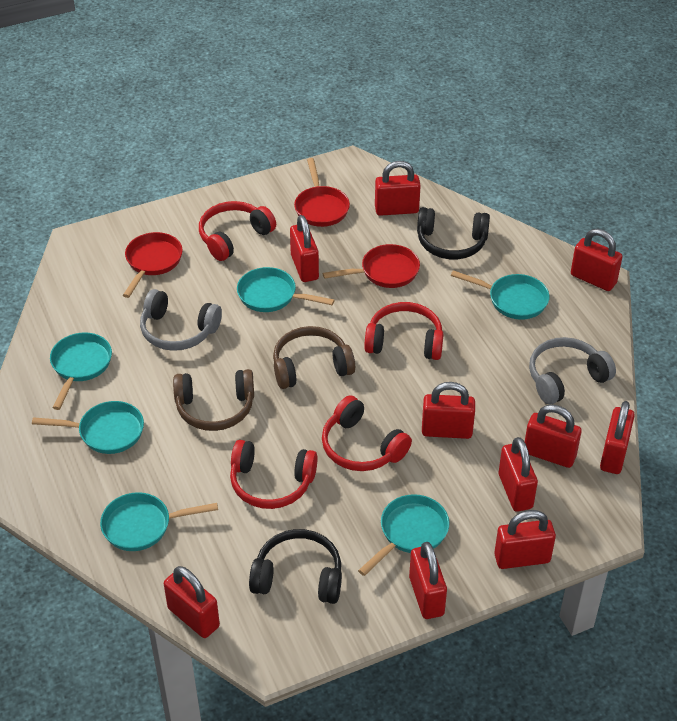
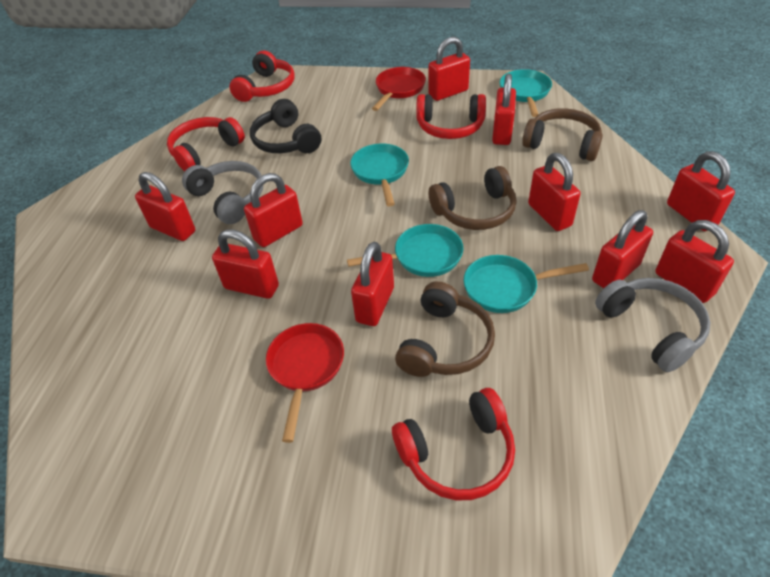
black headphones: 2 -> 1
brown headphones: 2 -> 3
red pan: 3 -> 2
turquoise pan: 6 -> 4

